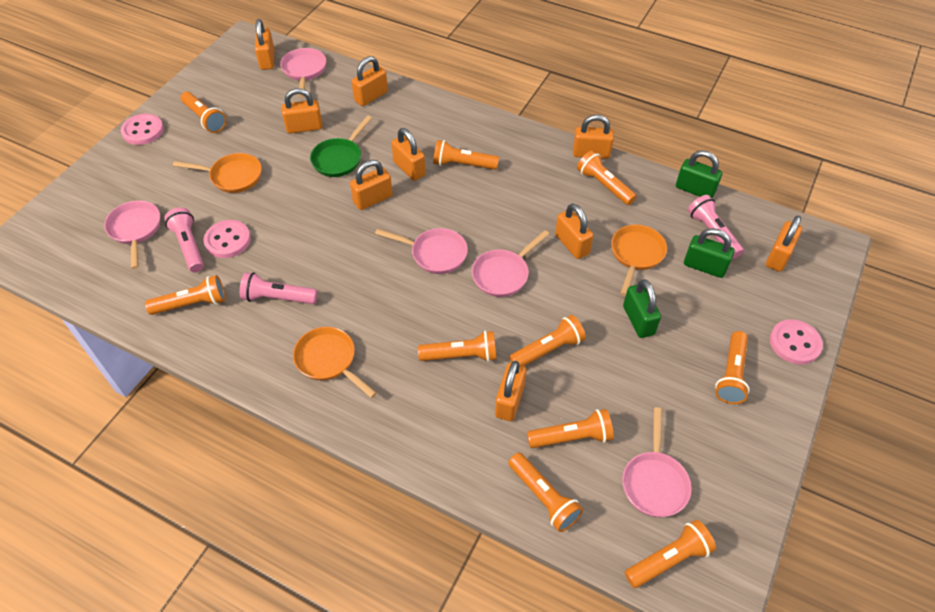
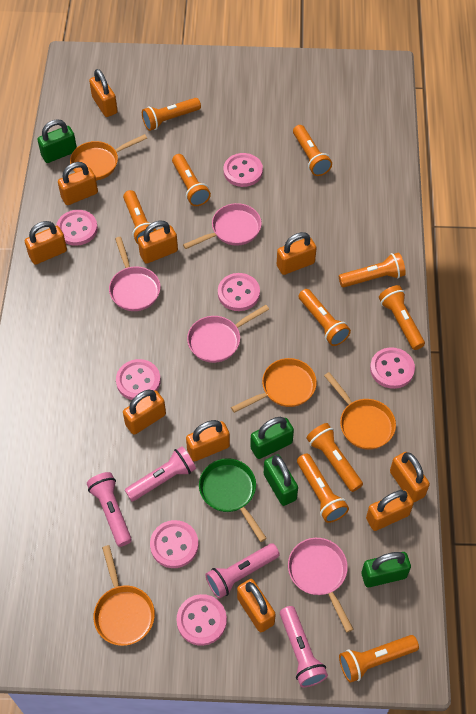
green padlock: 3 -> 4
orange padlock: 9 -> 10
orange pan: 3 -> 4
pink button: 3 -> 7
pink flashlight: 3 -> 4
pink pan: 5 -> 4

